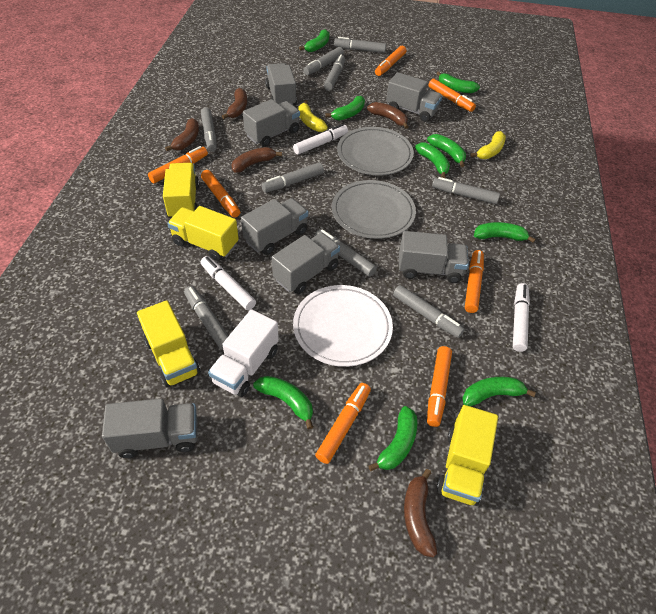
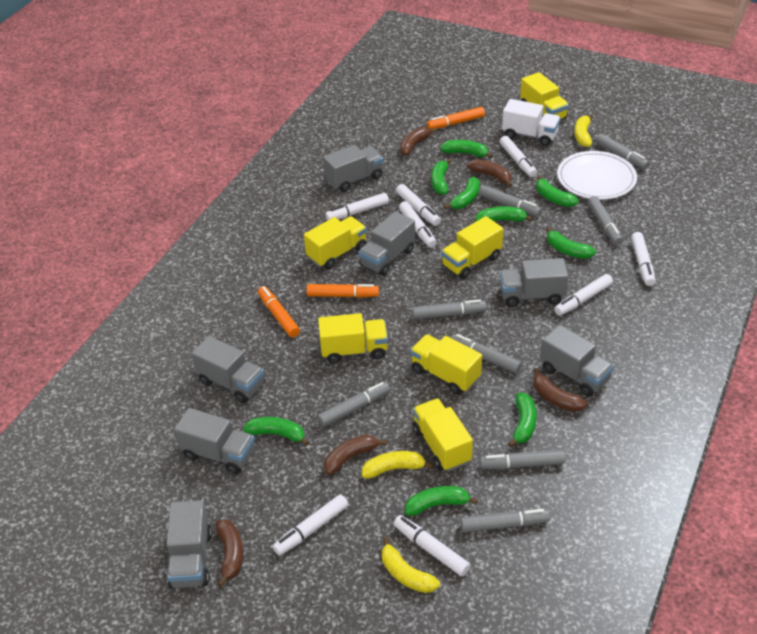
grey marker: 9 -> 8
grey plate: 2 -> 0
orange marker: 7 -> 3
white marker: 3 -> 8
yellow banana: 2 -> 3
yellow truck: 4 -> 6

